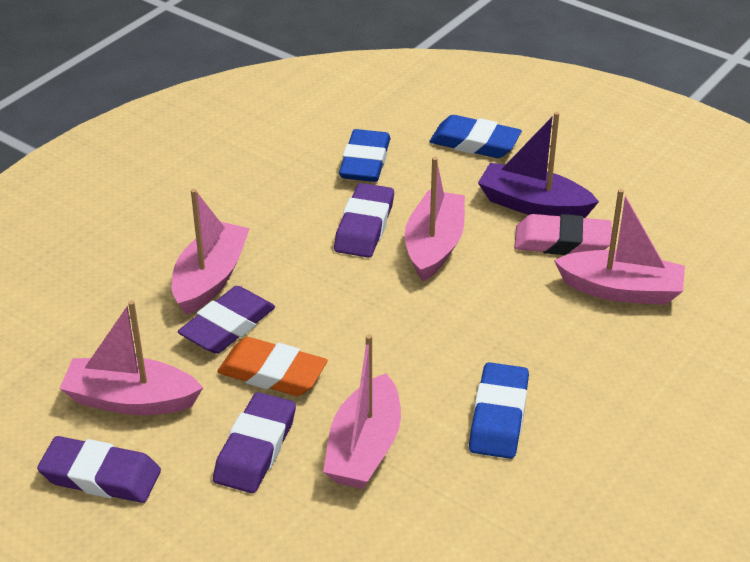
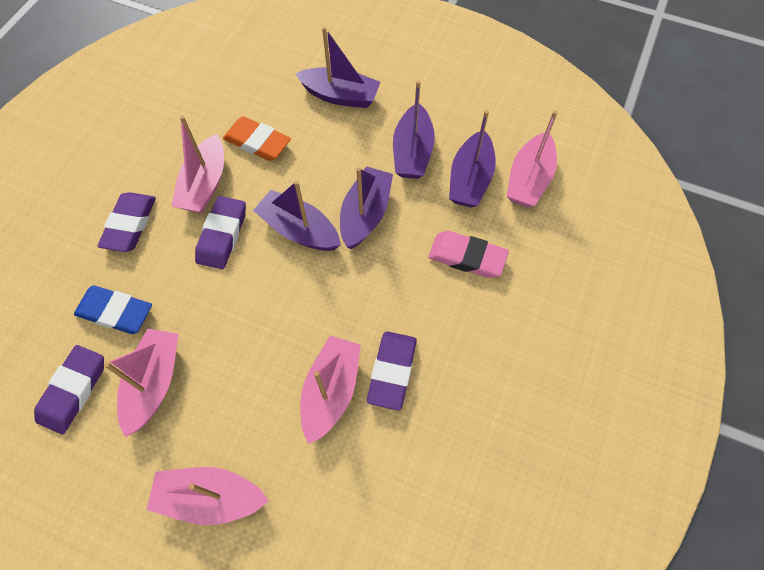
blue eraser: 3 -> 1
purple boat: 1 -> 5

